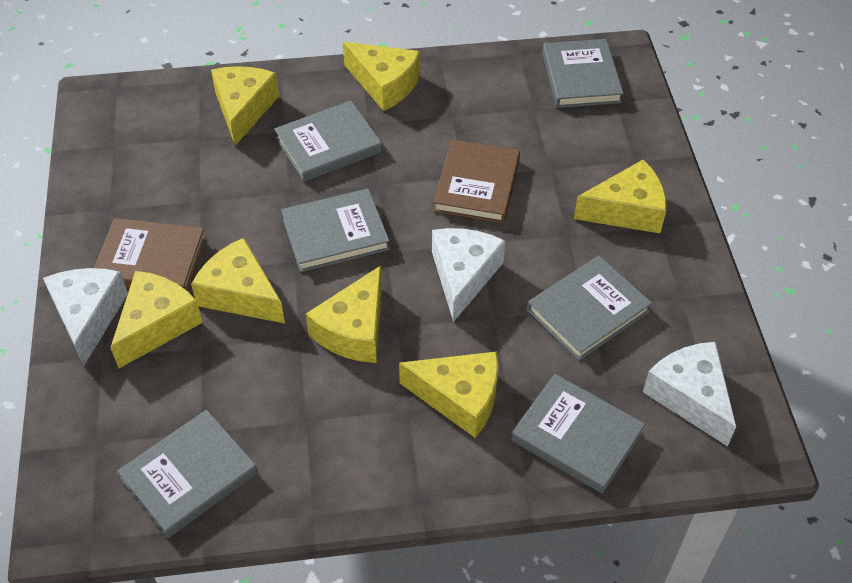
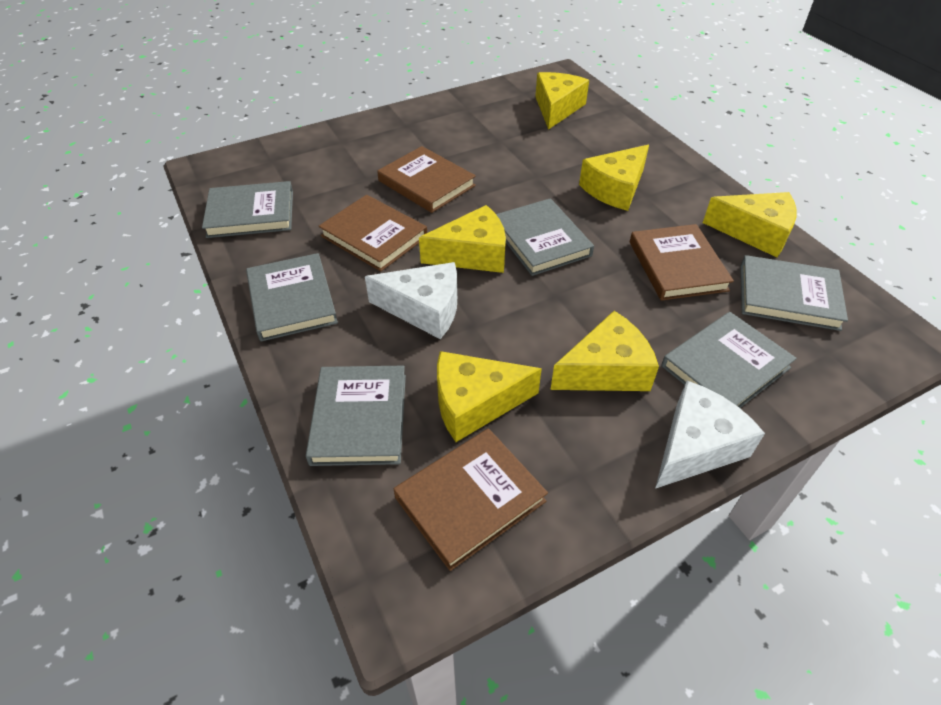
brown book: 2 -> 4
white cheese: 3 -> 2
yellow cheese: 7 -> 6

